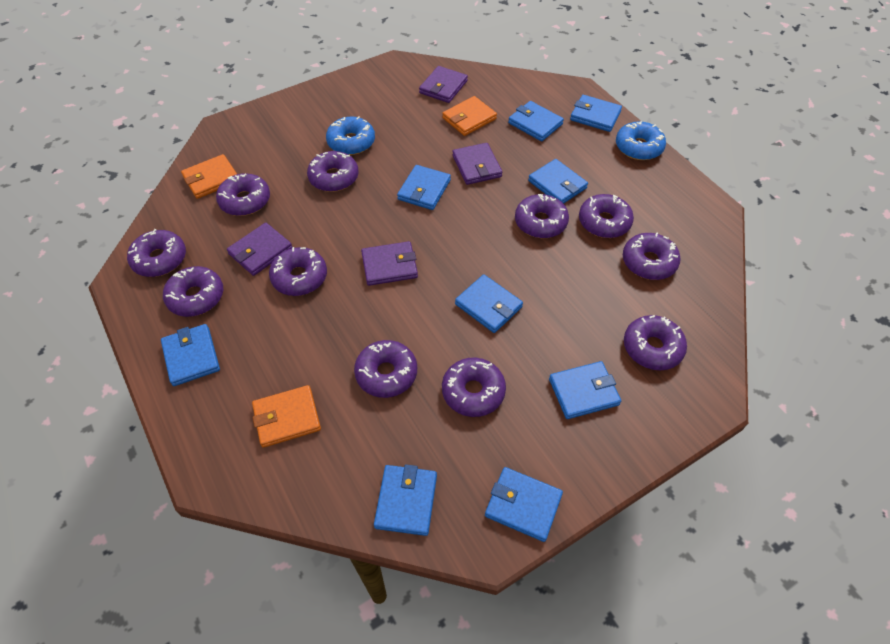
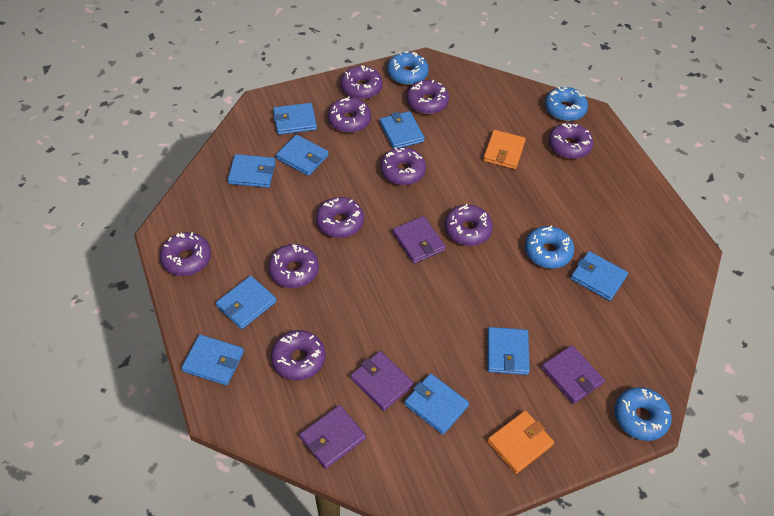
blue donut: 2 -> 4
orange wallet: 3 -> 2
purple donut: 11 -> 10

